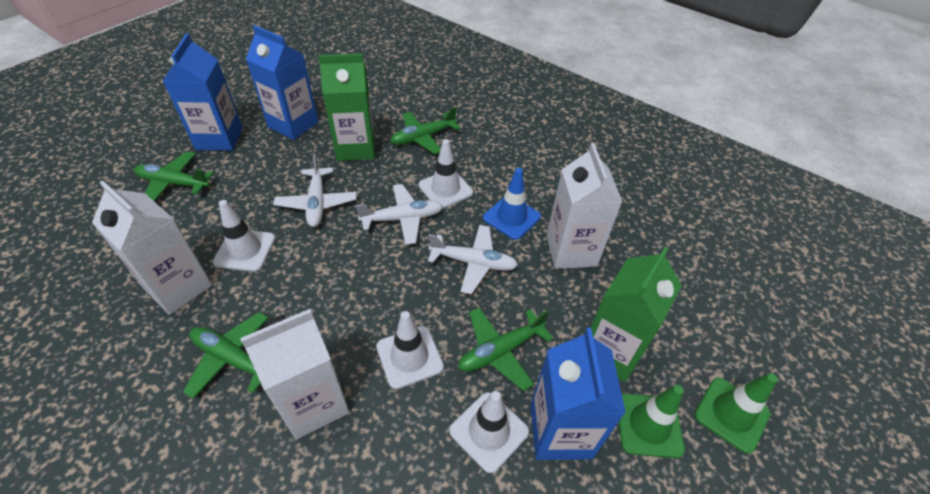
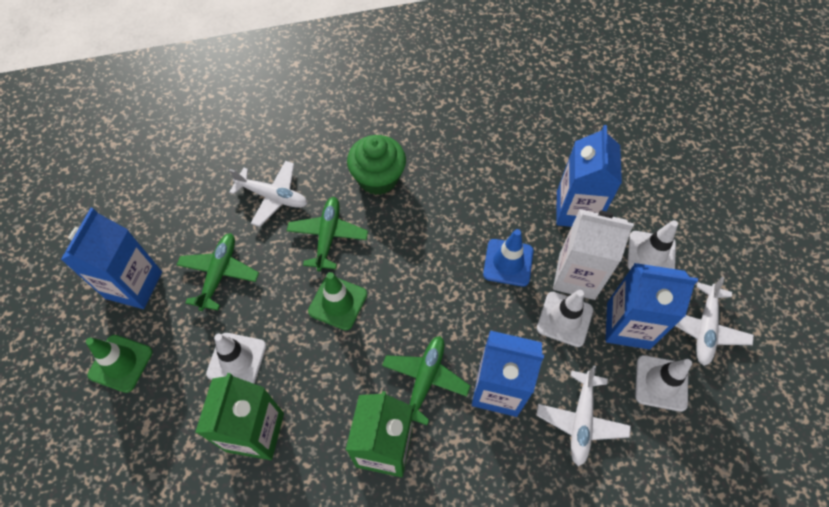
blue carton: 3 -> 4
green cupcake: 0 -> 1
green plane: 4 -> 3
white carton: 3 -> 1

